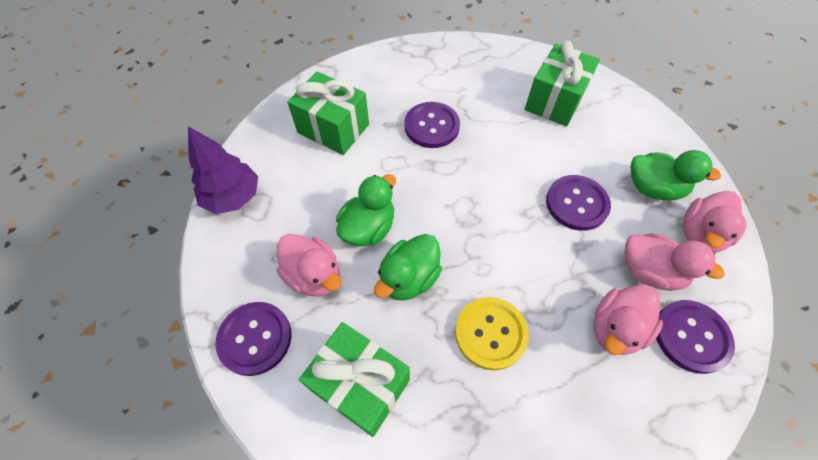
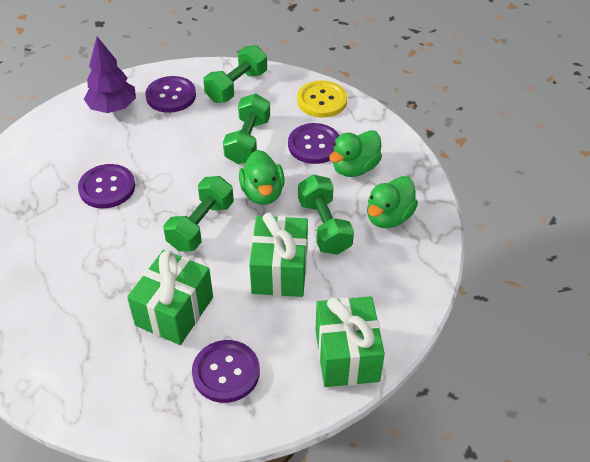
green dumbbell: 0 -> 4
pink duck: 4 -> 0

